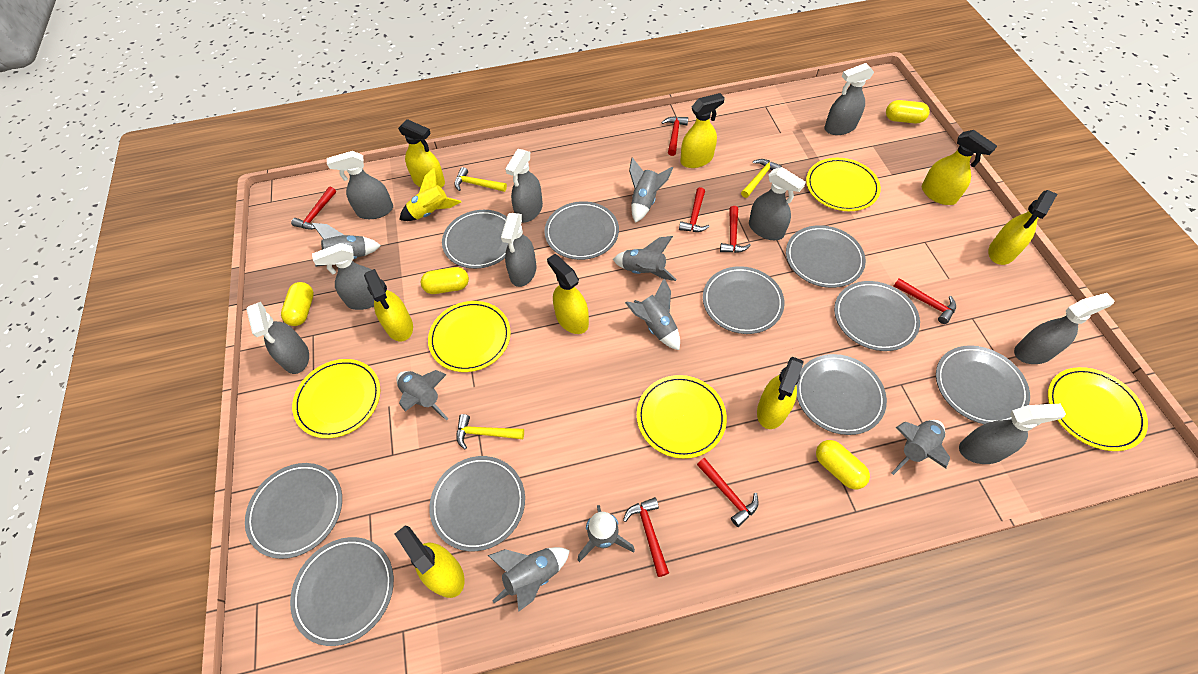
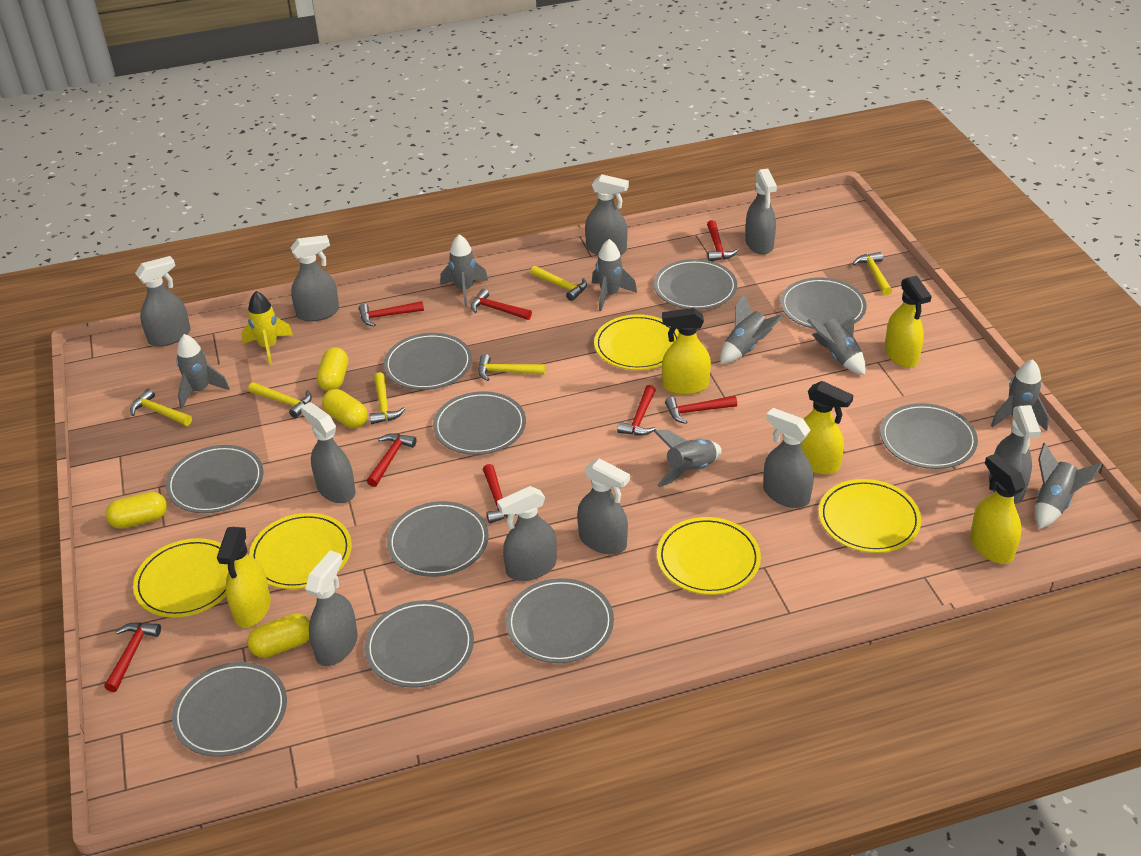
grey spray bottle: 9 -> 10
red hammer: 7 -> 8
yellow hammer: 3 -> 6
yellow spray bottle: 8 -> 5

